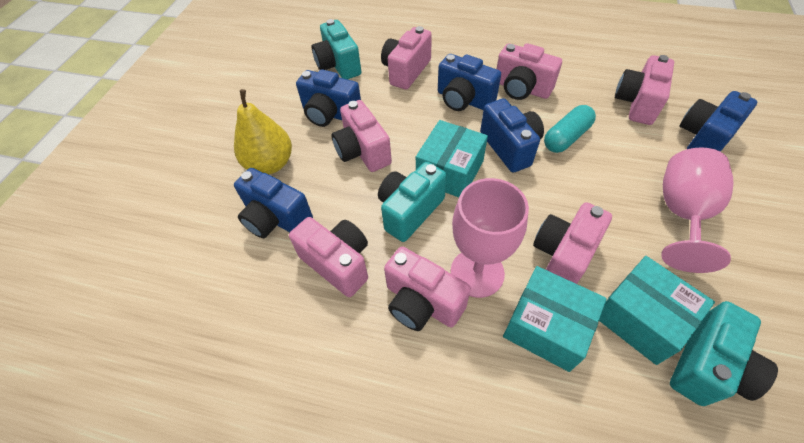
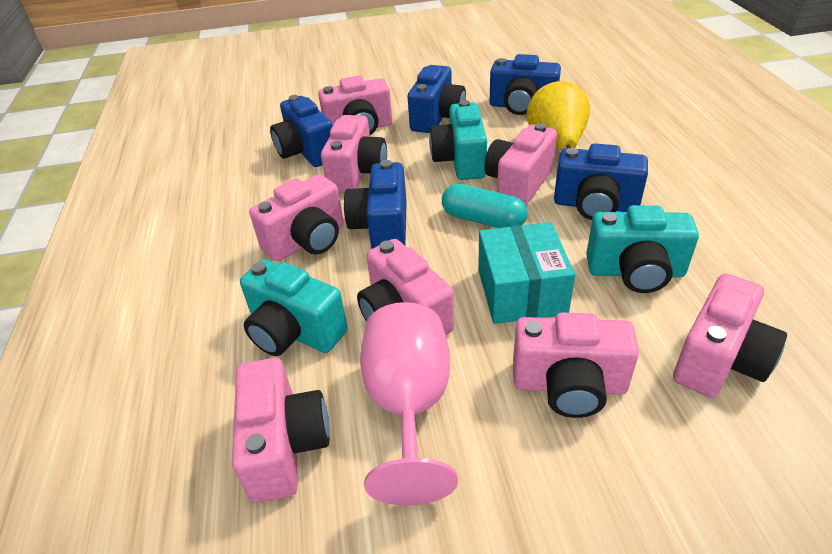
pink camera: 7 -> 8
pink goblet: 2 -> 1
turquoise box: 3 -> 1

